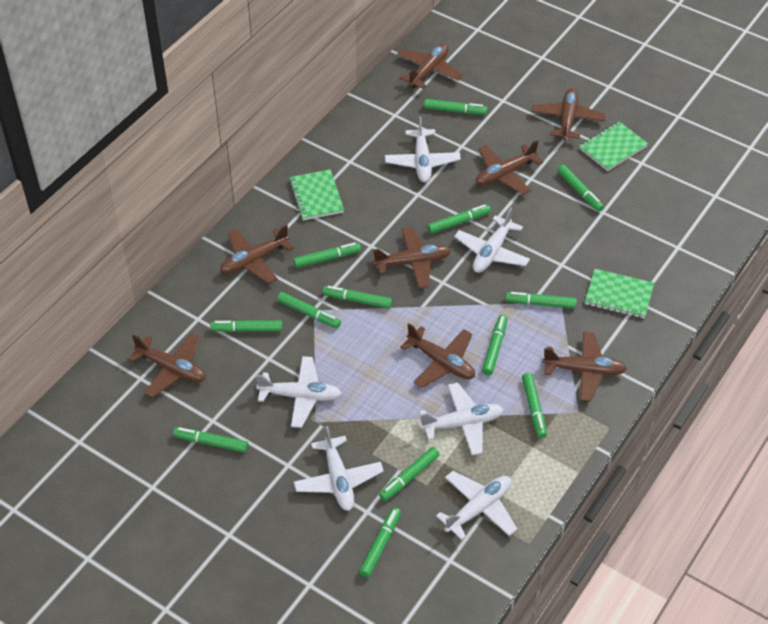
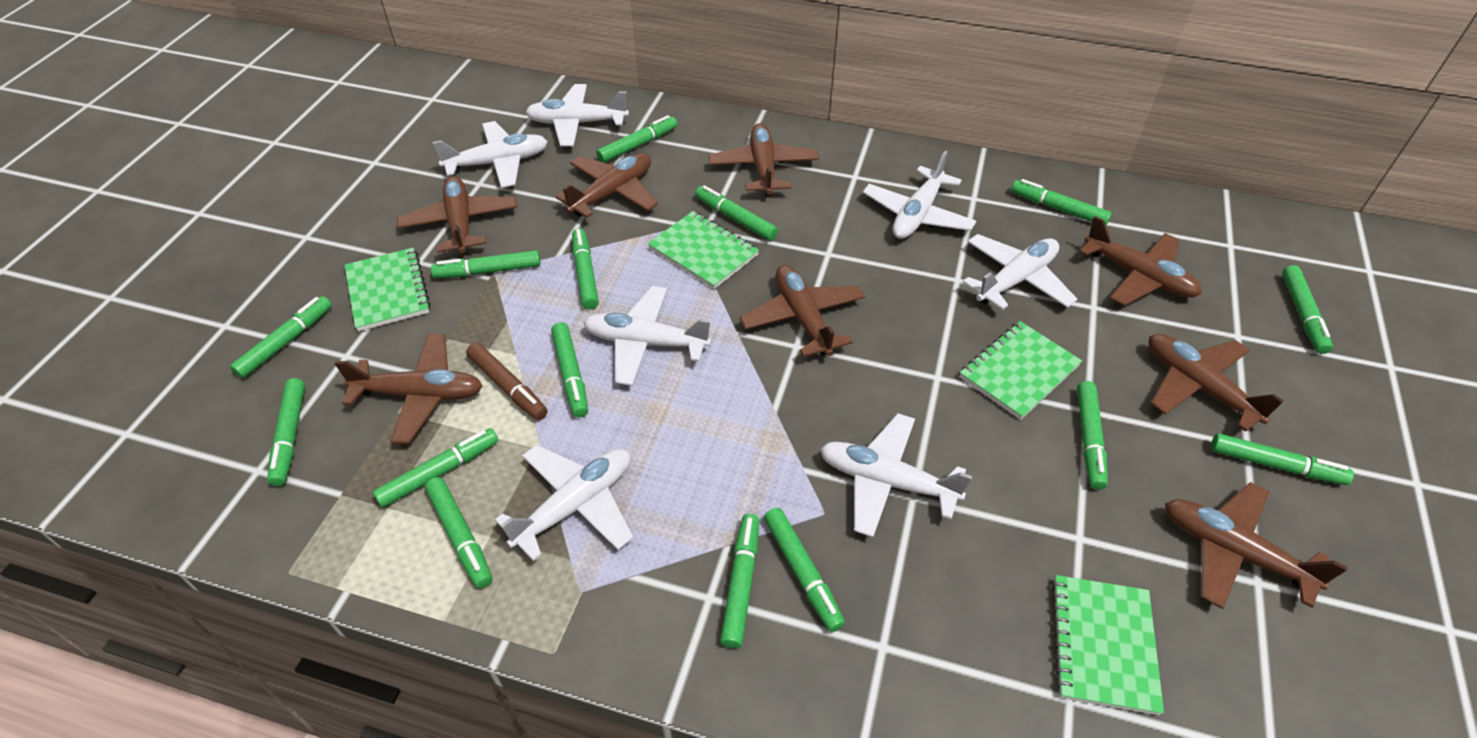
brown marker: 0 -> 1
green marker: 13 -> 15
green notebook: 3 -> 4
white plane: 6 -> 7

